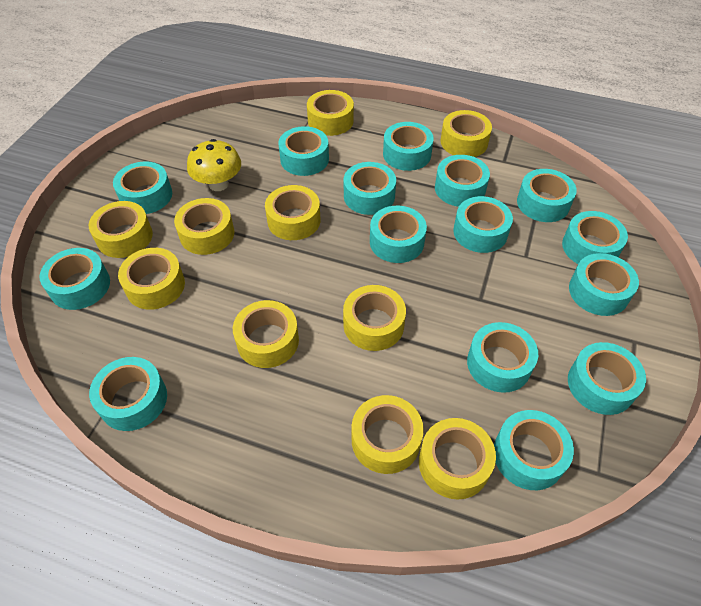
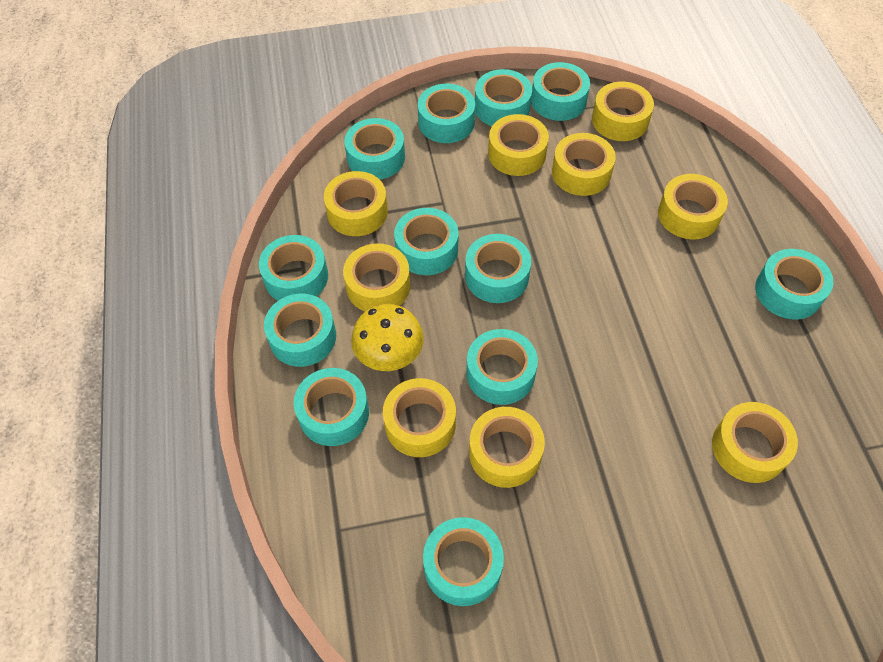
turquoise tape: 15 -> 12
yellow tape: 10 -> 9

